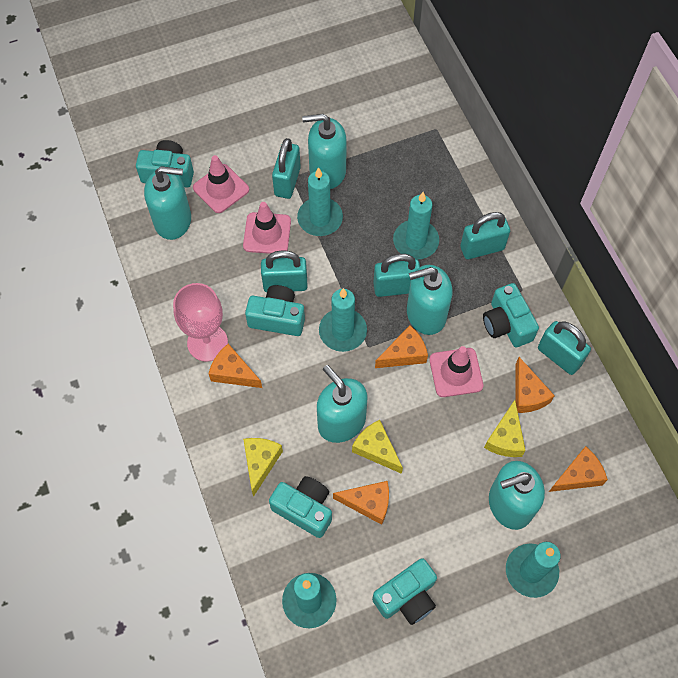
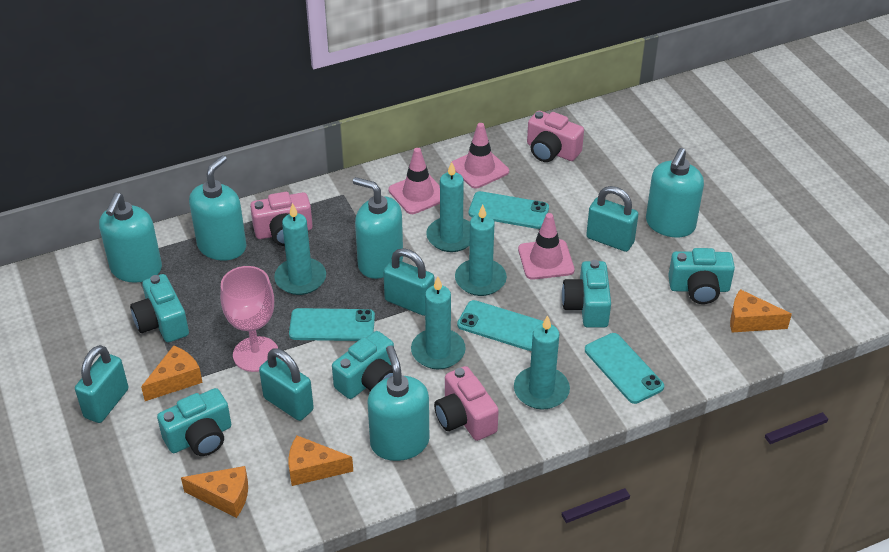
orange cheese: 5 -> 4
pink camera: 0 -> 3
turquoise padlock: 5 -> 4
turquoise phone: 0 -> 4
yellow cheese: 3 -> 0

